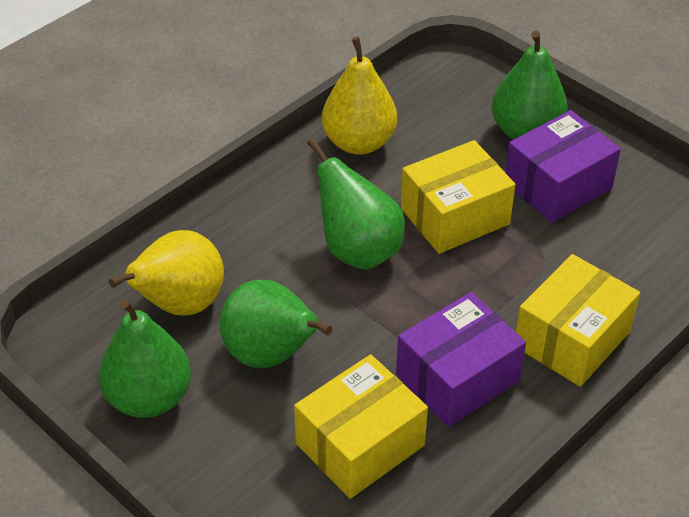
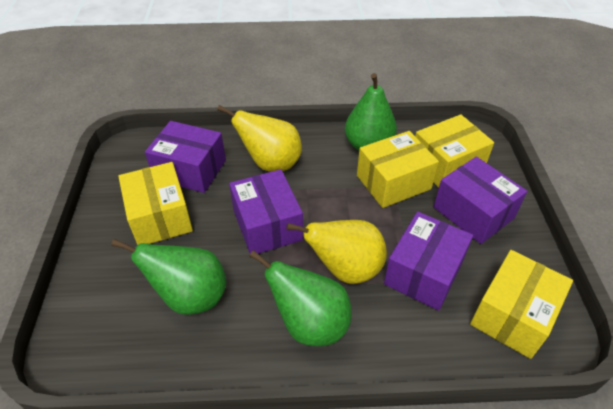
green pear: 4 -> 3
purple box: 2 -> 4
yellow box: 3 -> 4

